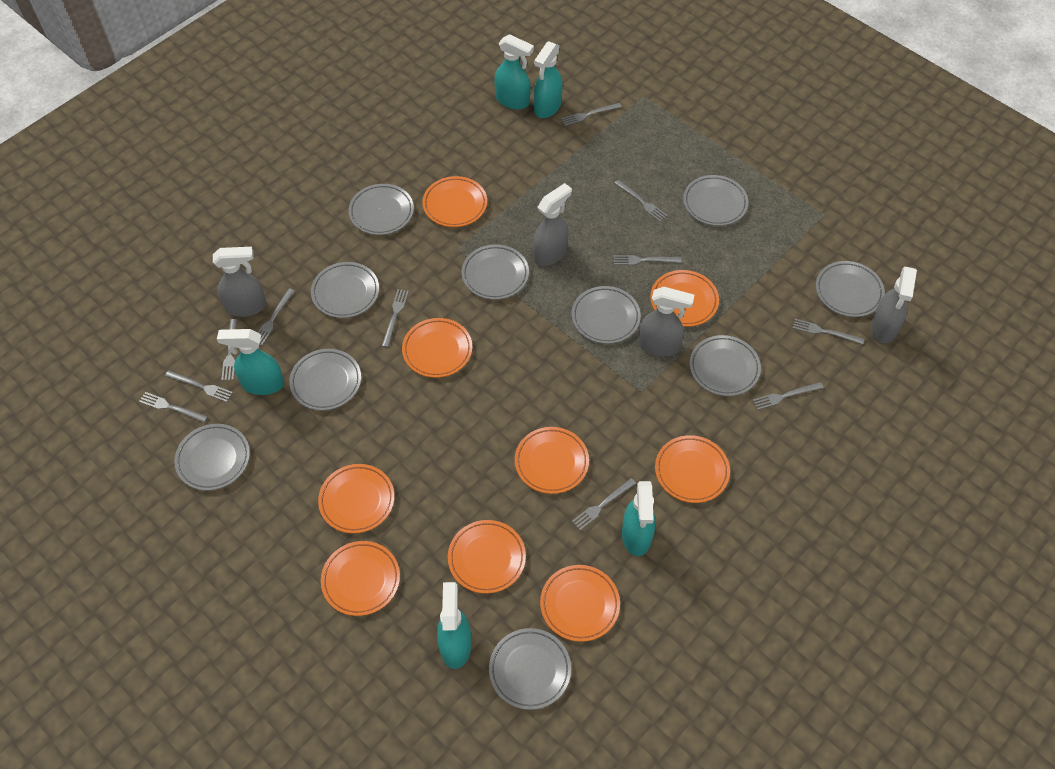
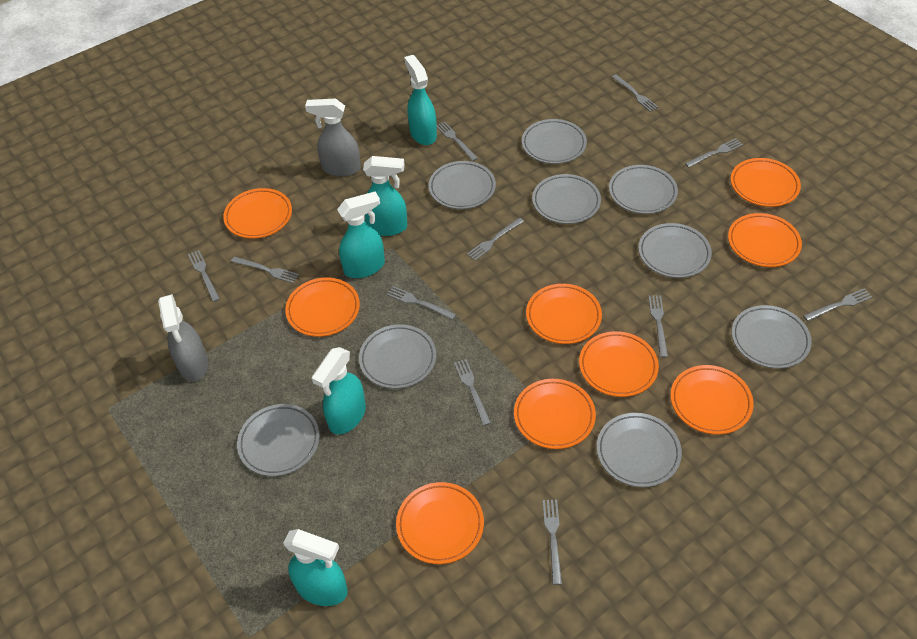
grey plate: 10 -> 9
grey spray bottle: 4 -> 2

